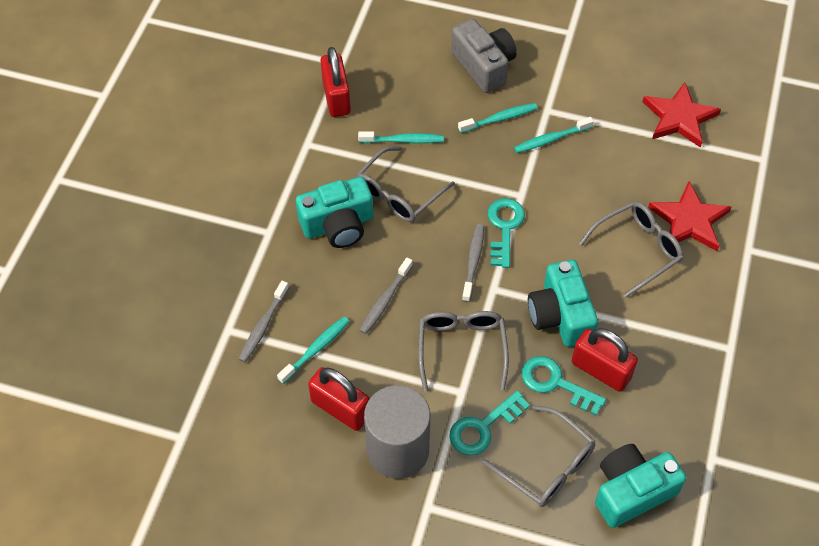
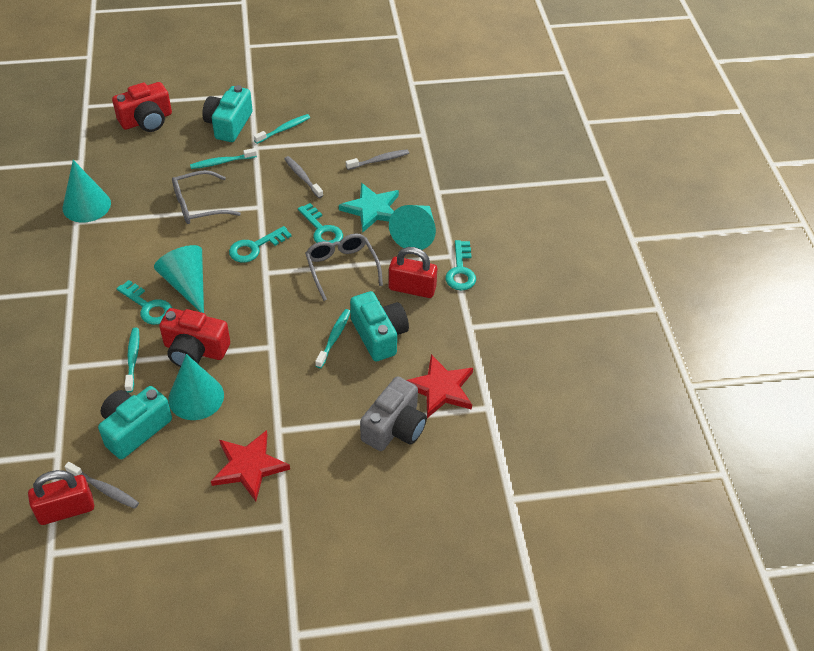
grey cylinder: 1 -> 0
grey glasses: 4 -> 2
red camera: 0 -> 2
red padlock: 3 -> 2
turquoise cone: 0 -> 4
turquoise key: 3 -> 4
turquoise star: 0 -> 1

